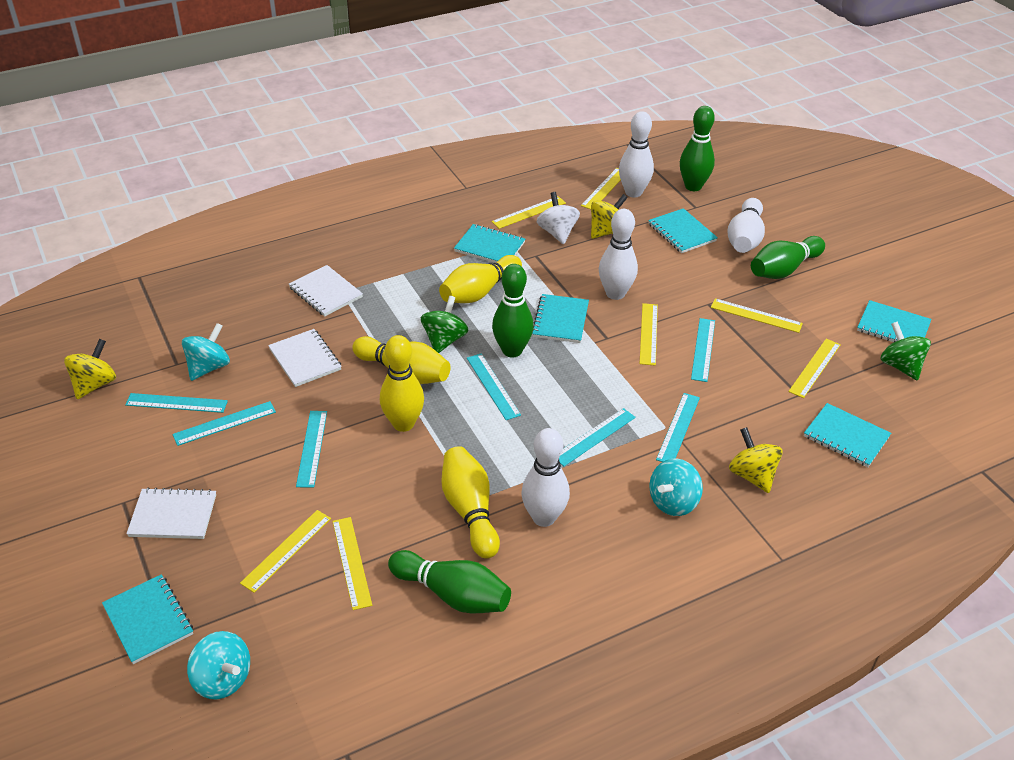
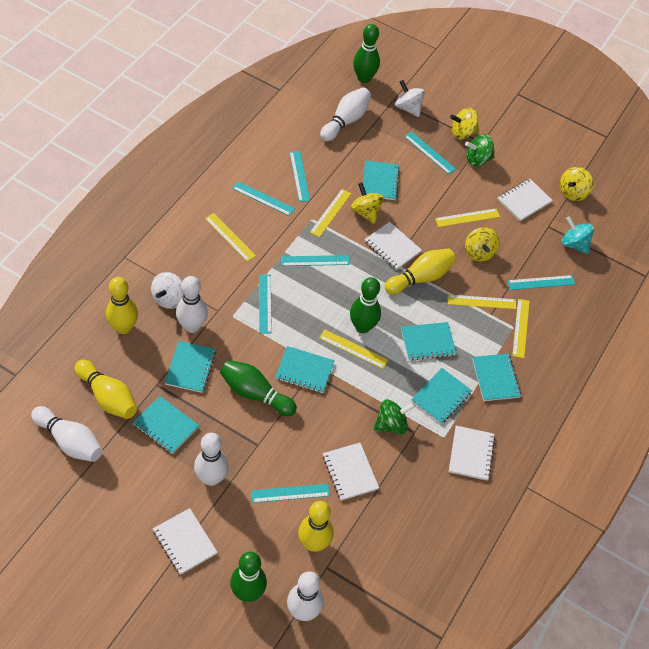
turquoise notebook: 6 -> 7
turquoise spinning top: 3 -> 1
white bowling pin: 4 -> 5
white notebook: 3 -> 5
white spinning top: 1 -> 2
yellow ruler: 7 -> 6
yellow spinning top: 3 -> 4

